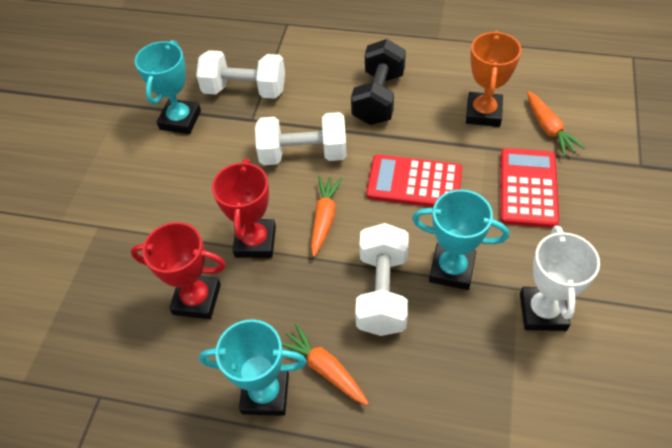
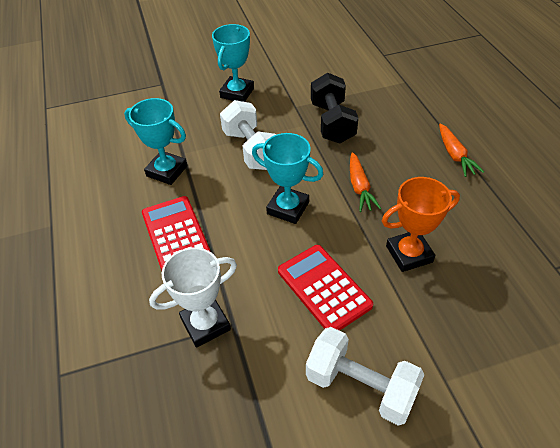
orange carrot: 3 -> 2
red trophy: 2 -> 0
white dumbbell: 3 -> 2

